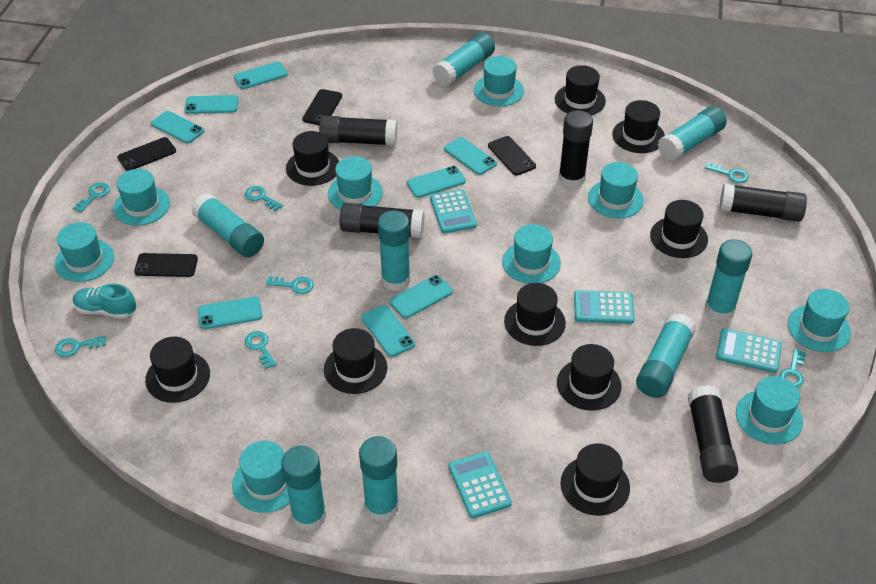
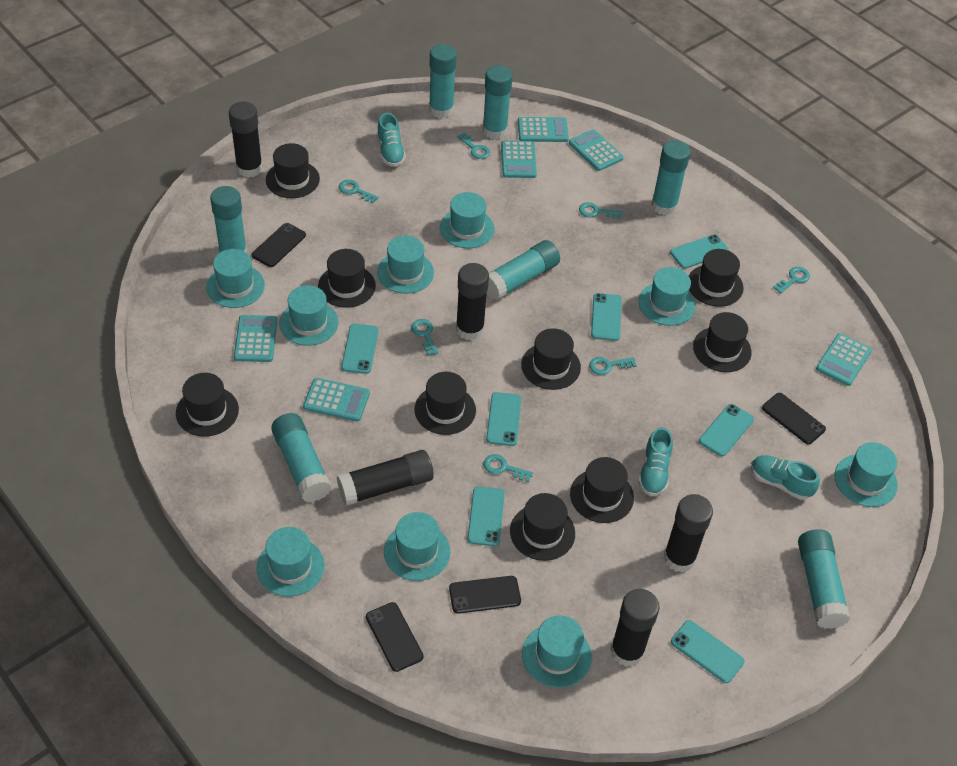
turquoise calculator: 4 -> 6
turquoise glue stick: 8 -> 7
turquoise phone: 8 -> 7
turquoise shoe: 1 -> 3

